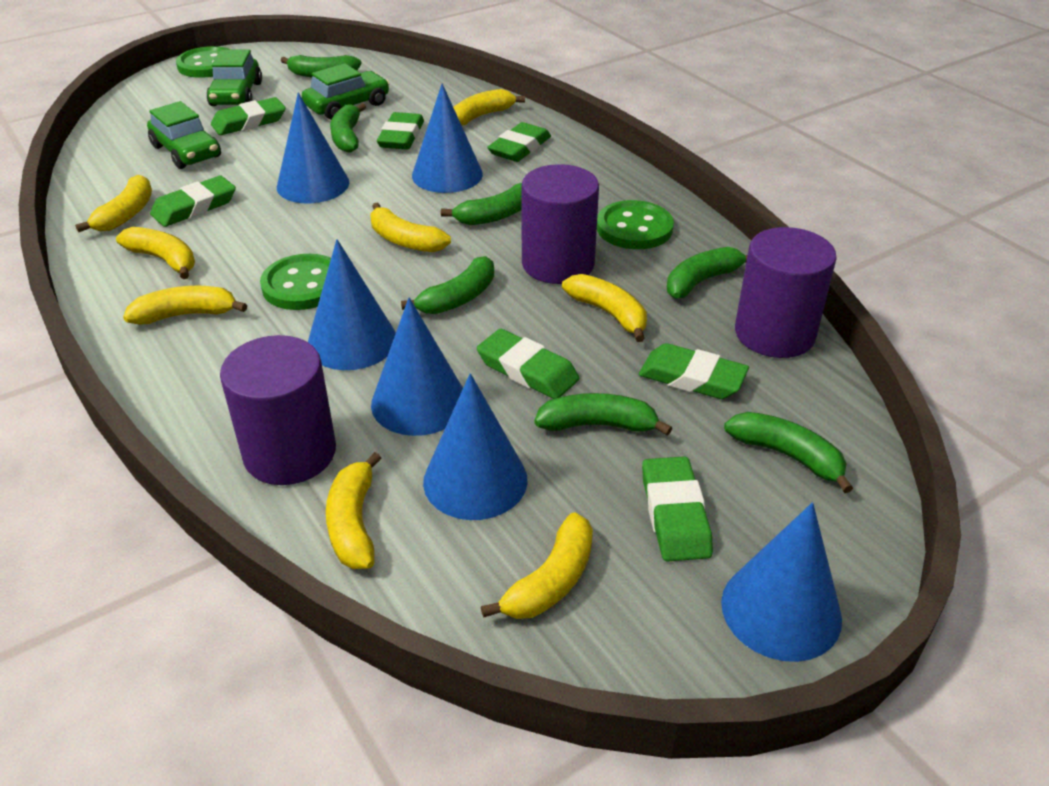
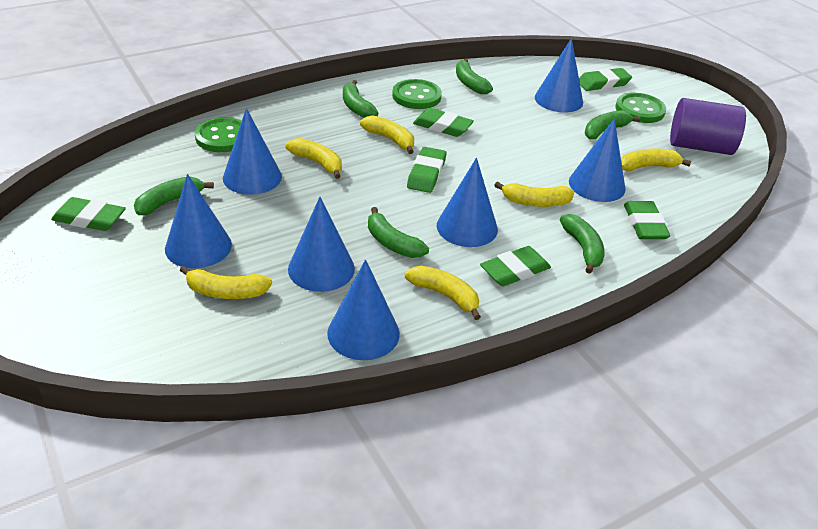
blue cone: 6 -> 7
green banana: 7 -> 6
green car: 3 -> 0
green eraser: 7 -> 6
purple cylinder: 3 -> 1
yellow banana: 8 -> 6

